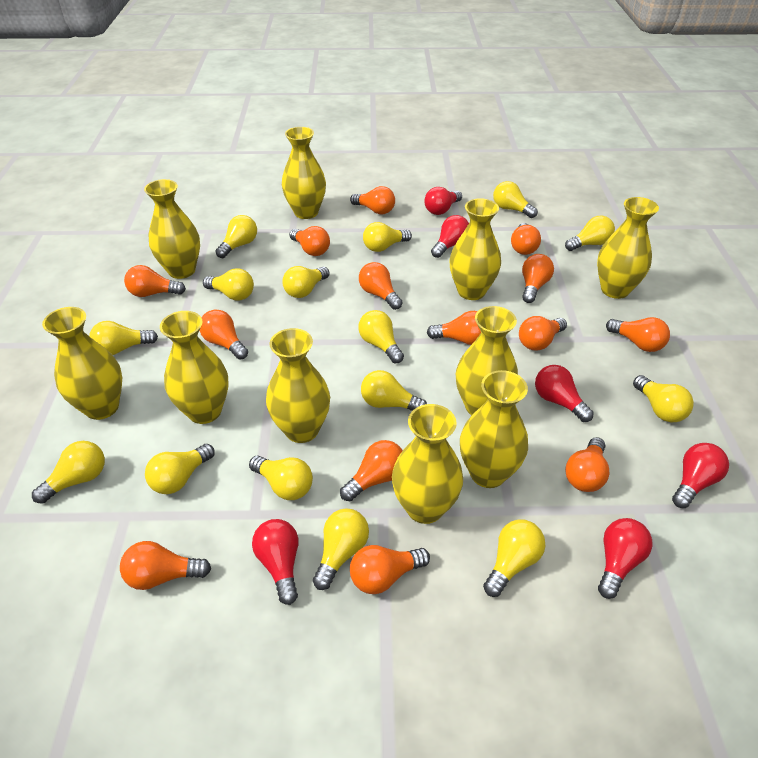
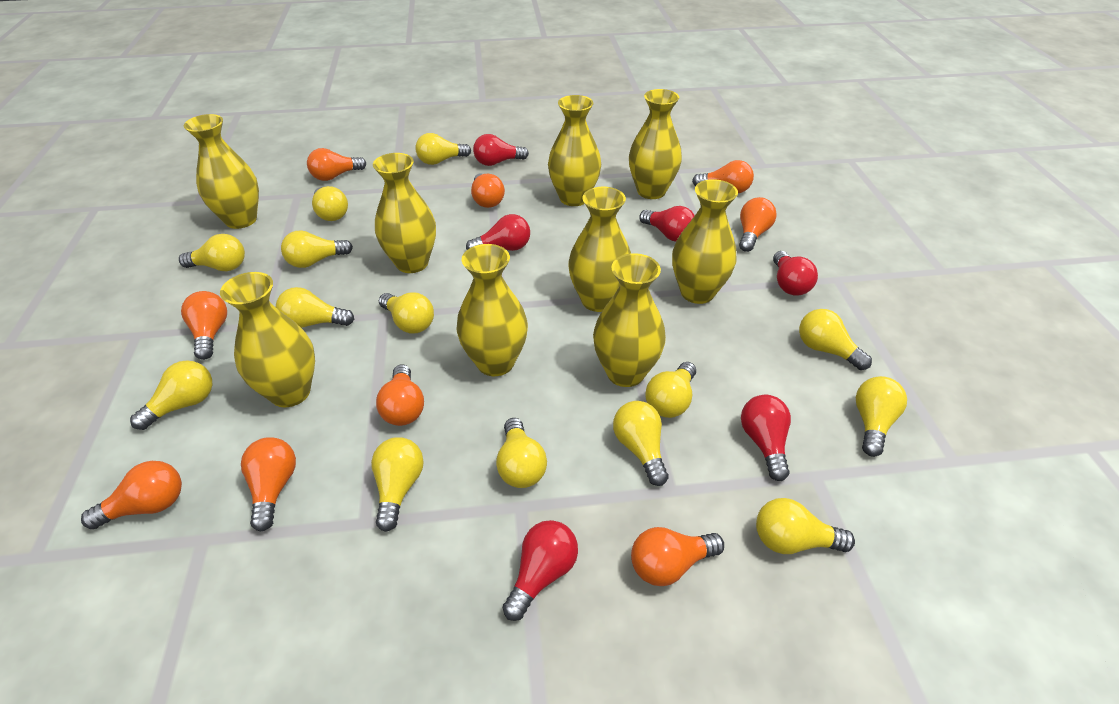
orange light bulb: 14 -> 9
yellow light bulb: 15 -> 14
yellow vase: 10 -> 9

